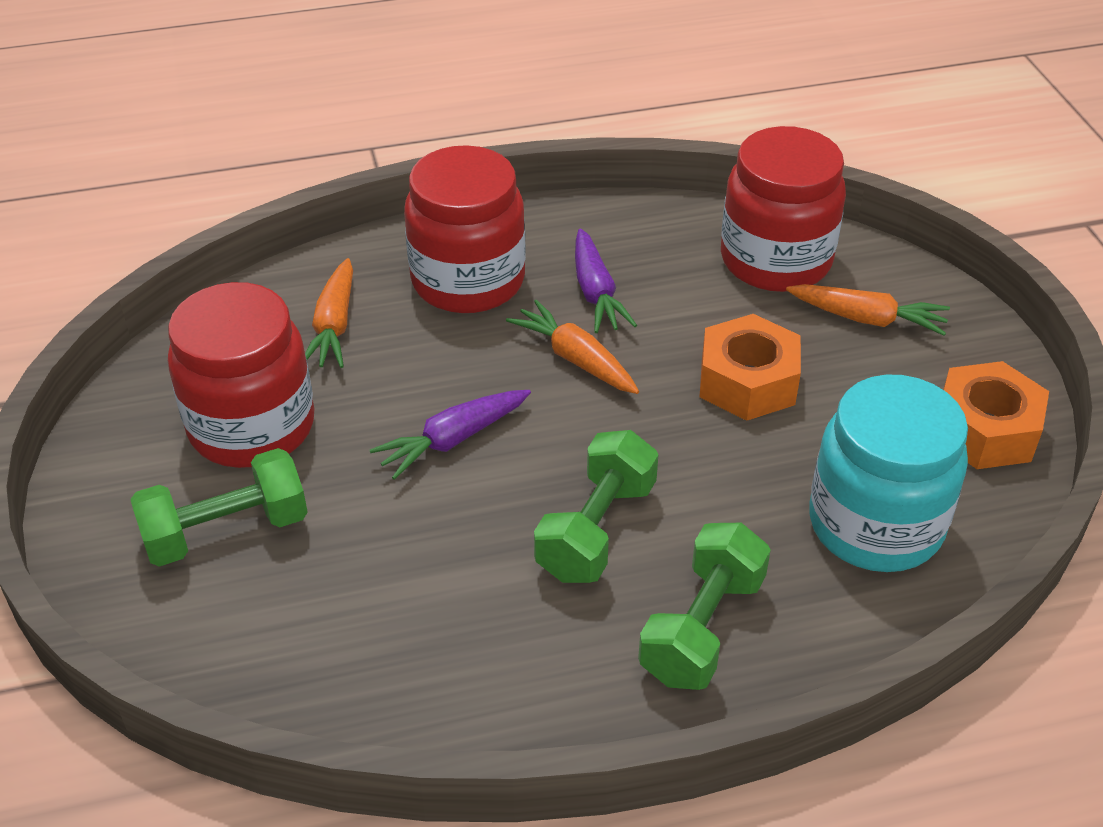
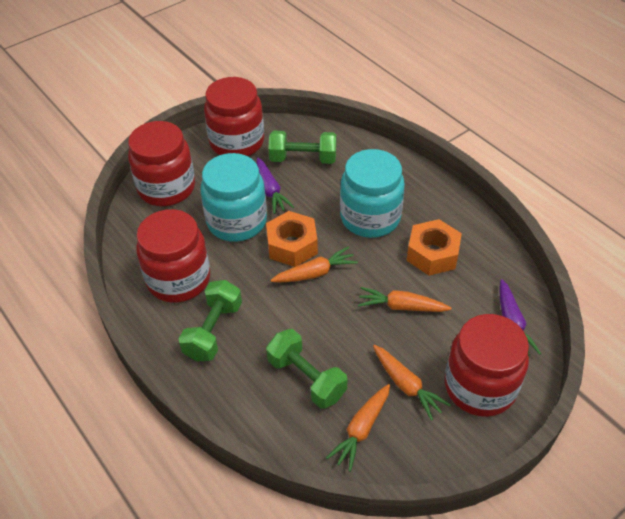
orange carrot: 3 -> 4
red jar: 3 -> 4
turquoise jar: 1 -> 2

